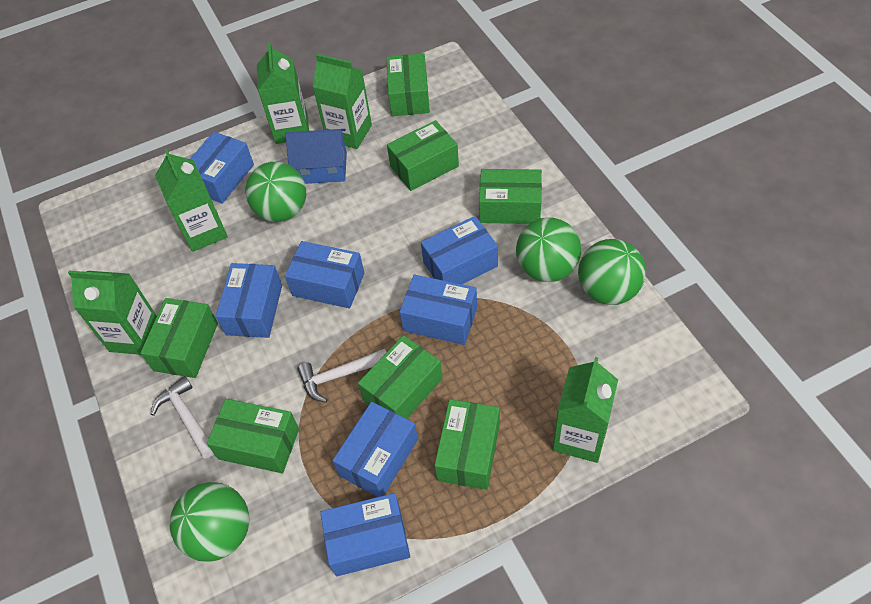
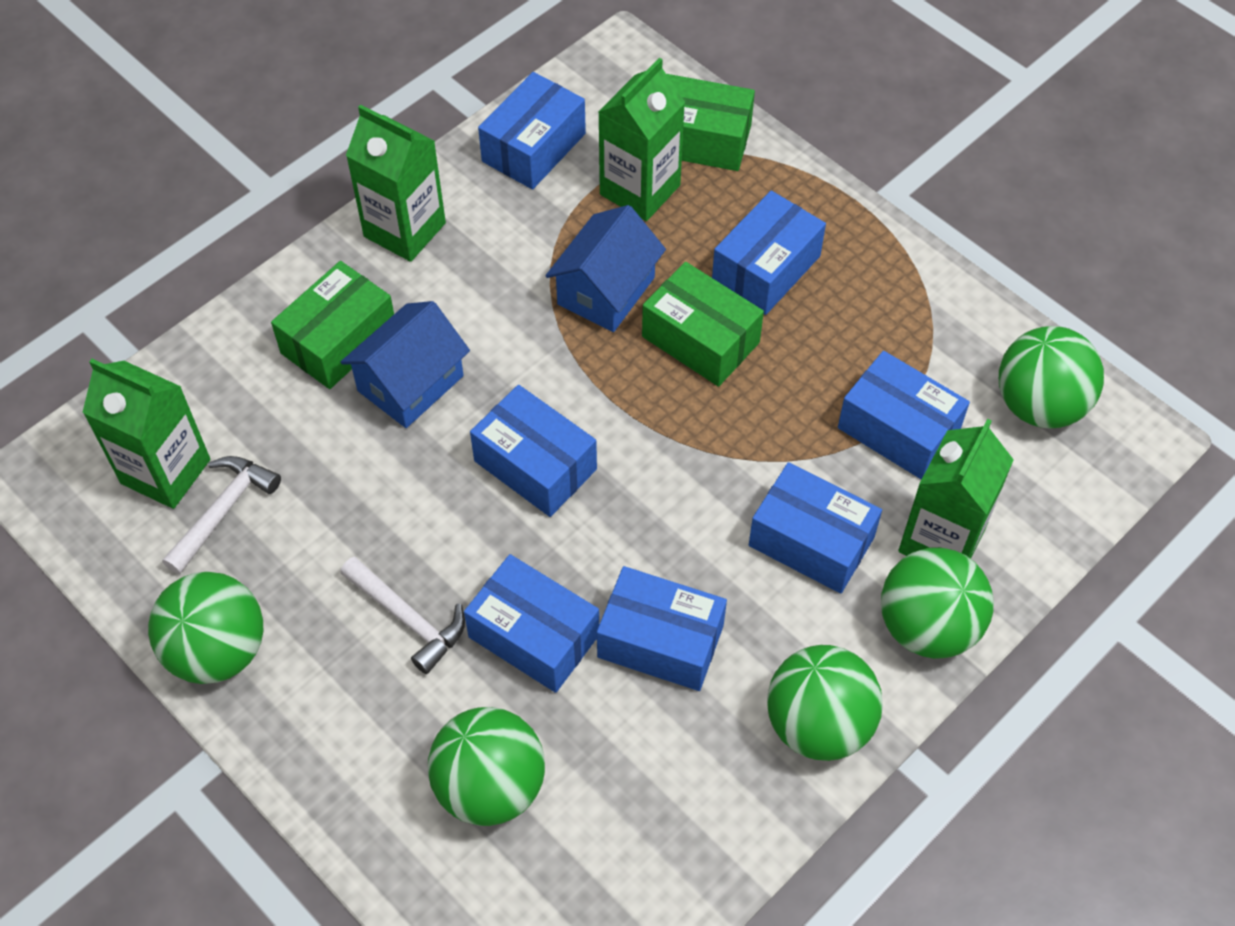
blue house: 1 -> 2
green ball: 4 -> 5
green box: 7 -> 3
green carton: 5 -> 4

